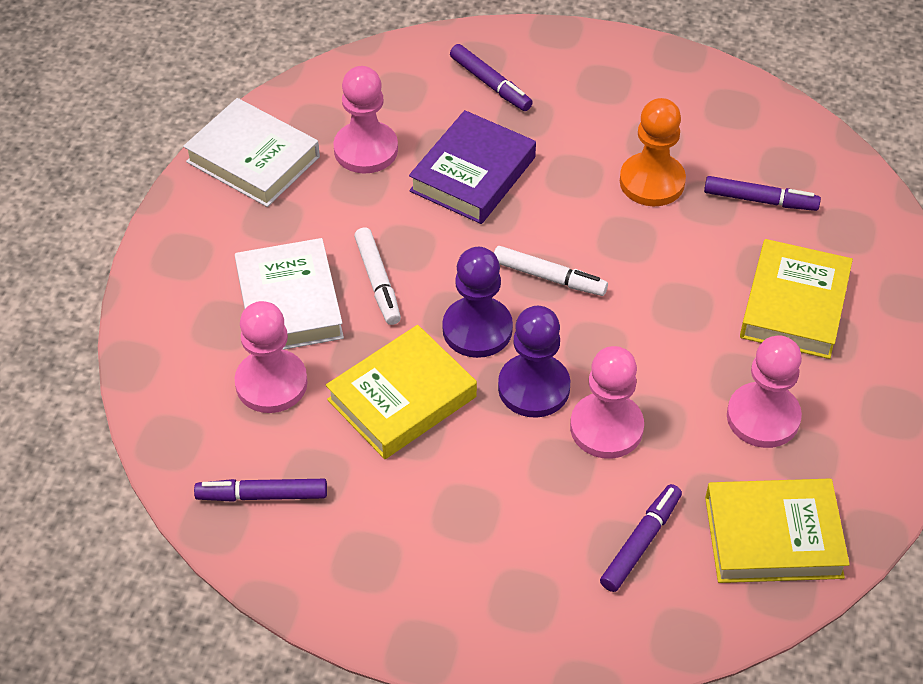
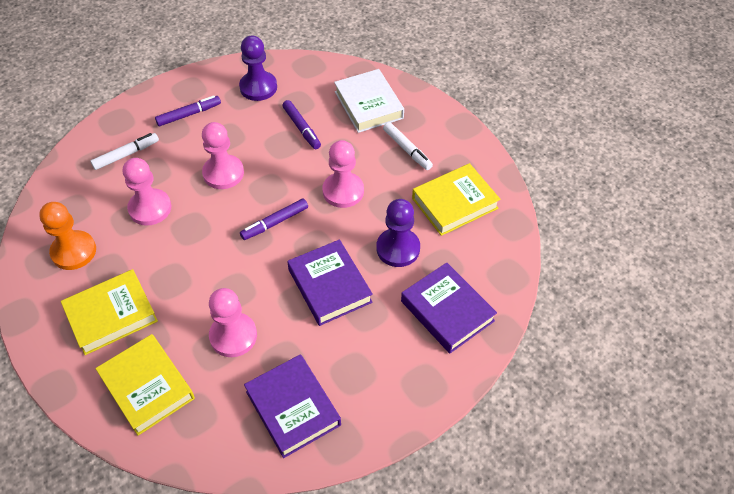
purple book: 1 -> 3
purple marker: 4 -> 3
white book: 2 -> 1

